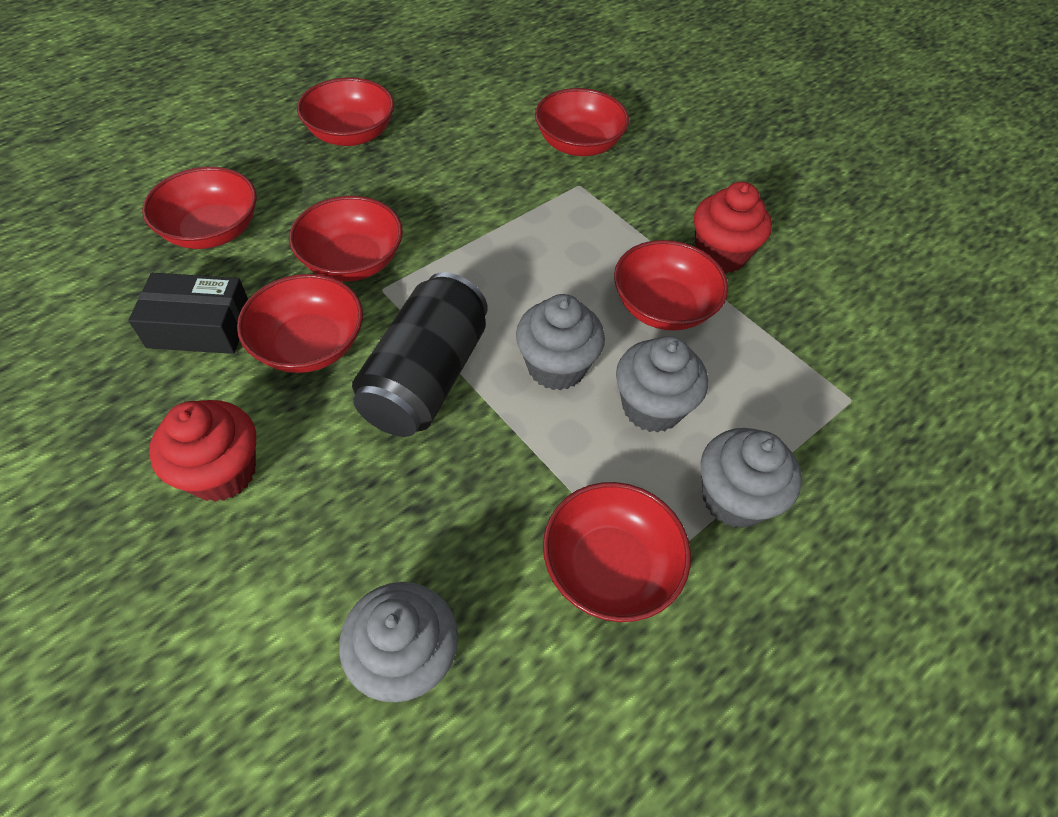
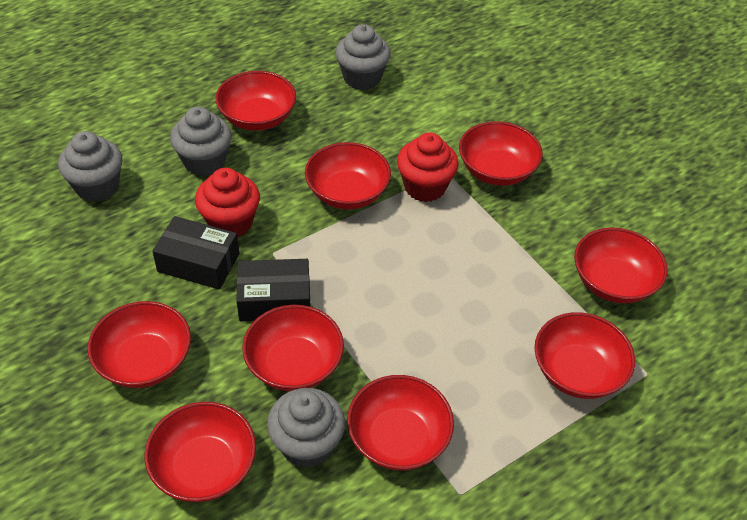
black box: 1 -> 2
black can: 1 -> 0
red bowl: 7 -> 9

